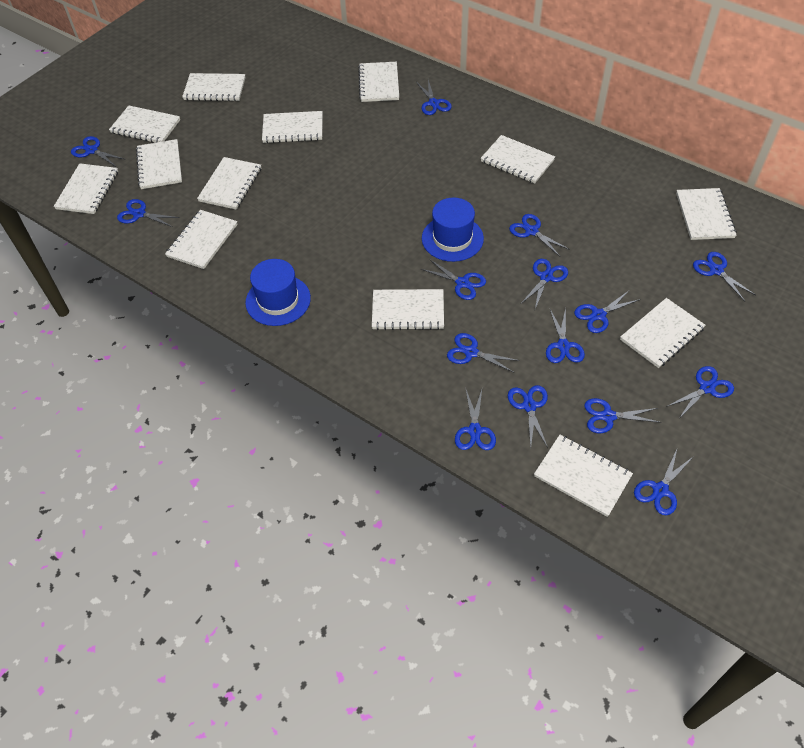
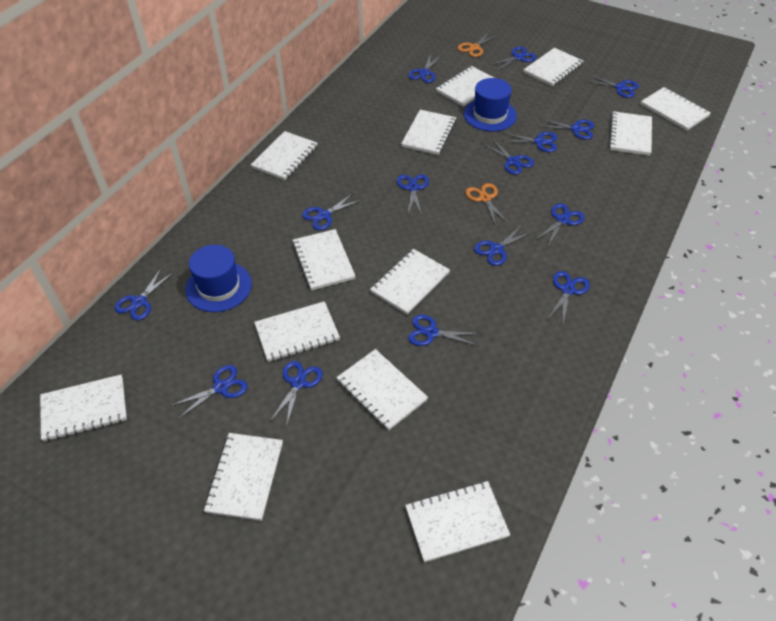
orange scissors: 0 -> 2

